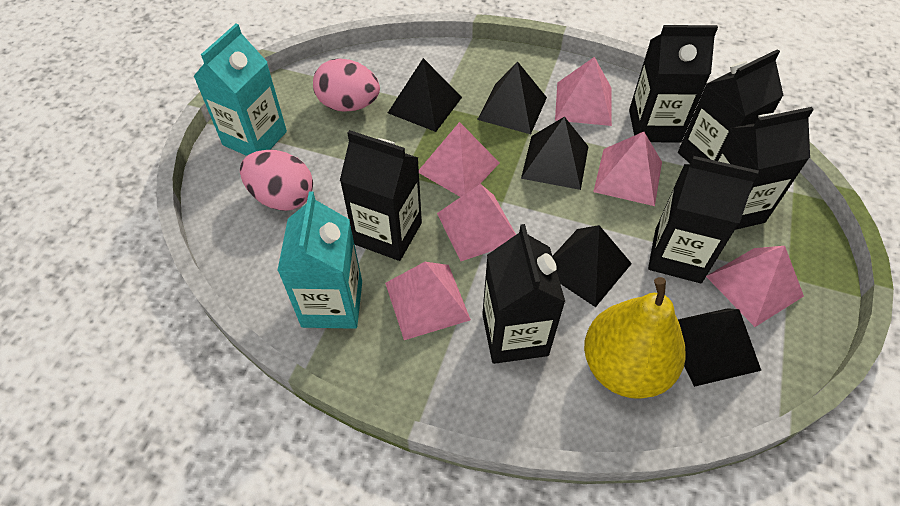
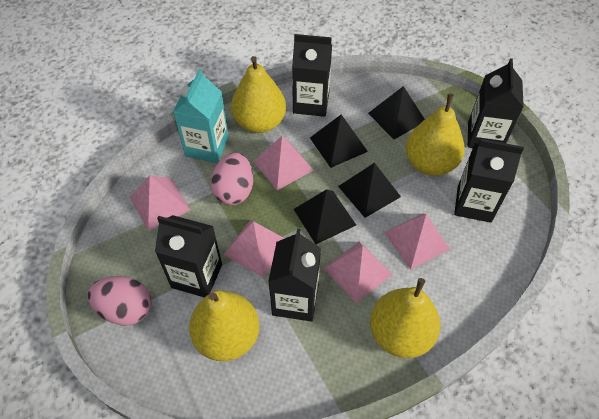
black carton: 6 -> 5
black pyramid: 5 -> 4
pink pyramid: 6 -> 5
turquoise carton: 2 -> 1
yellow pear: 1 -> 4

